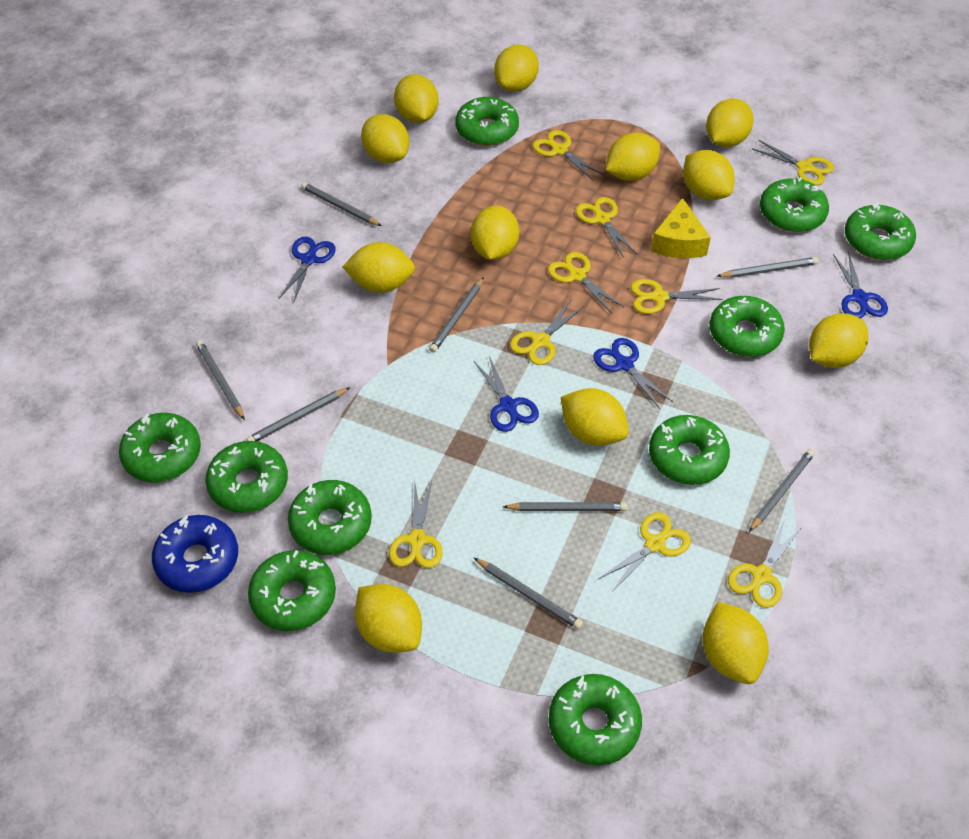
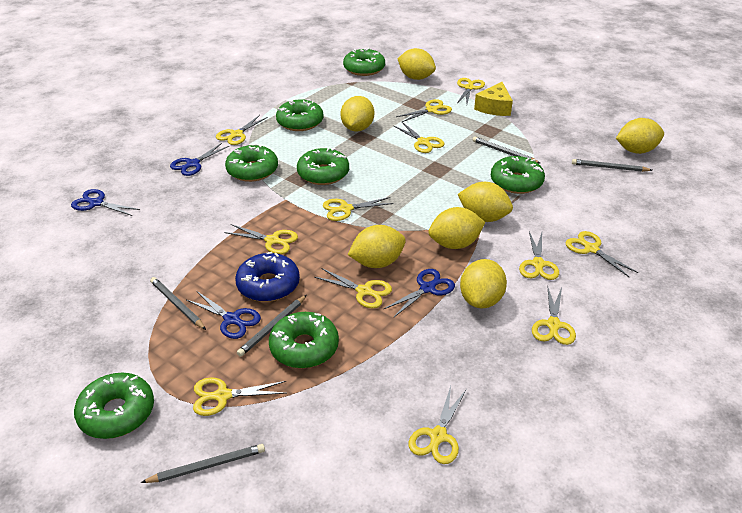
green donut: 10 -> 7
grey pencil: 8 -> 5
yellow lemon: 12 -> 7
yellow scissors: 9 -> 12

